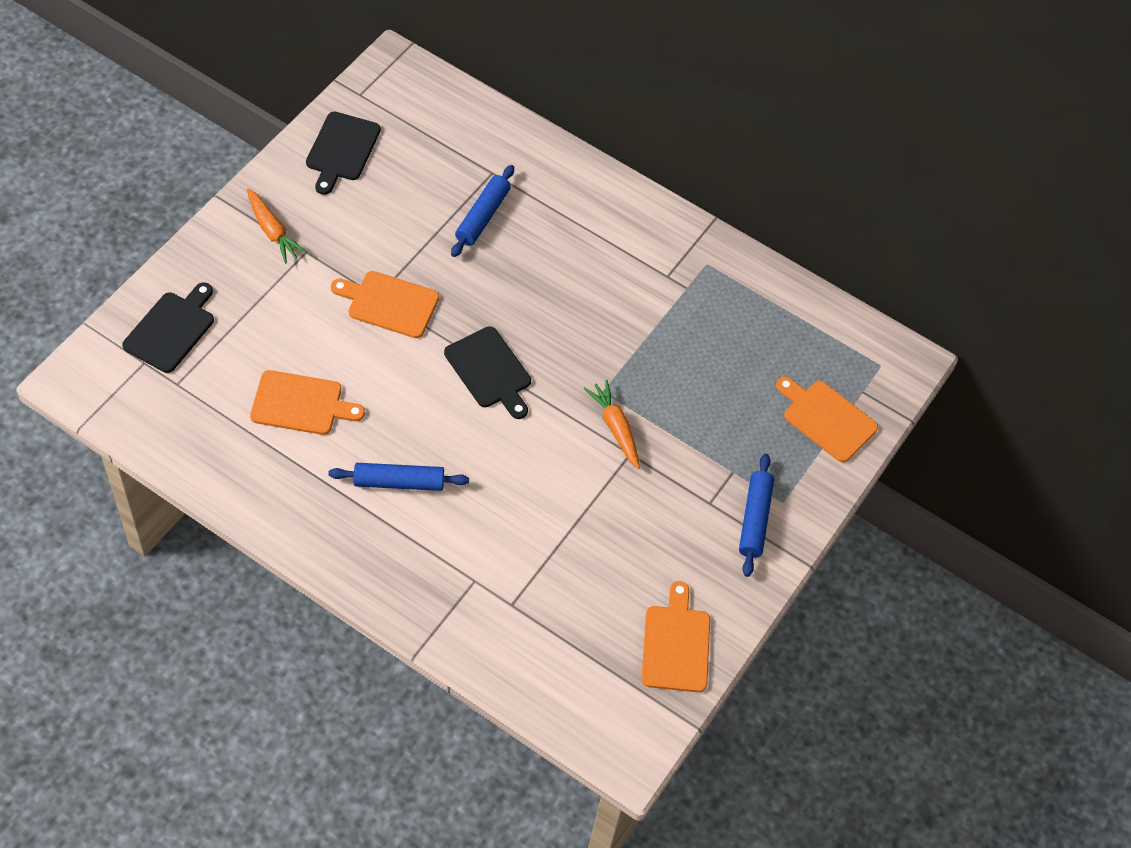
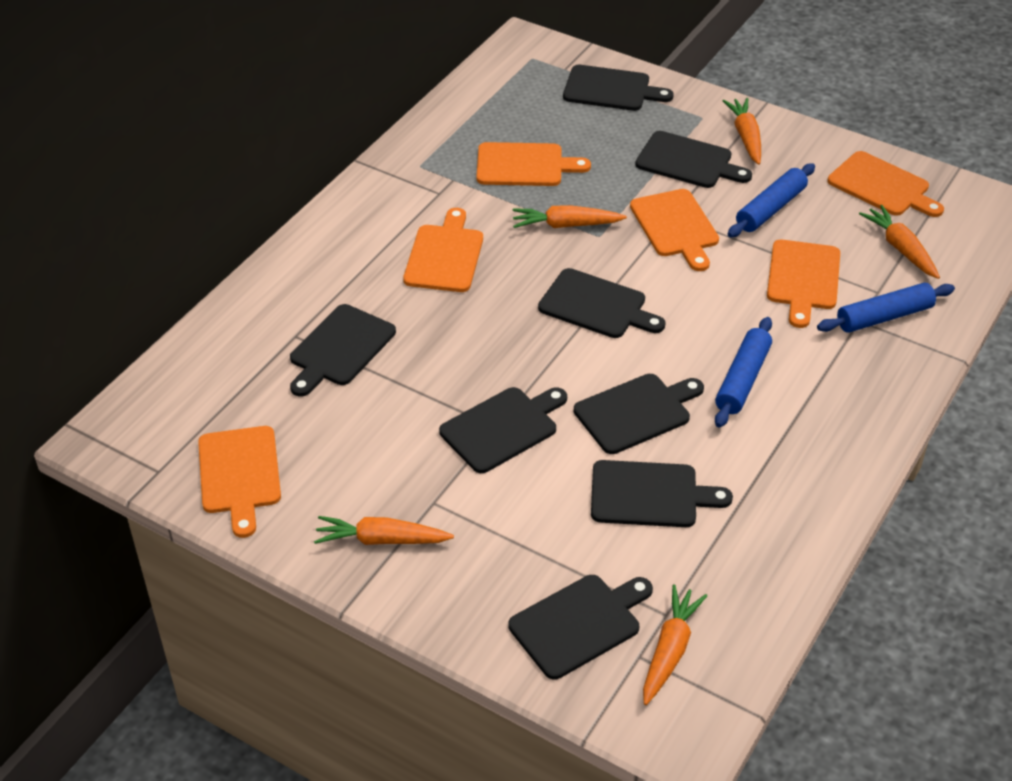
black cutting board: 3 -> 8
orange carrot: 2 -> 5
orange cutting board: 4 -> 6

